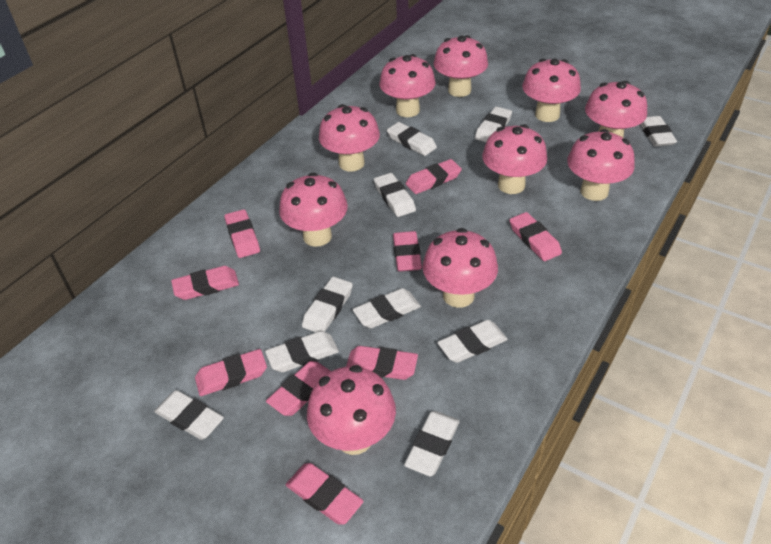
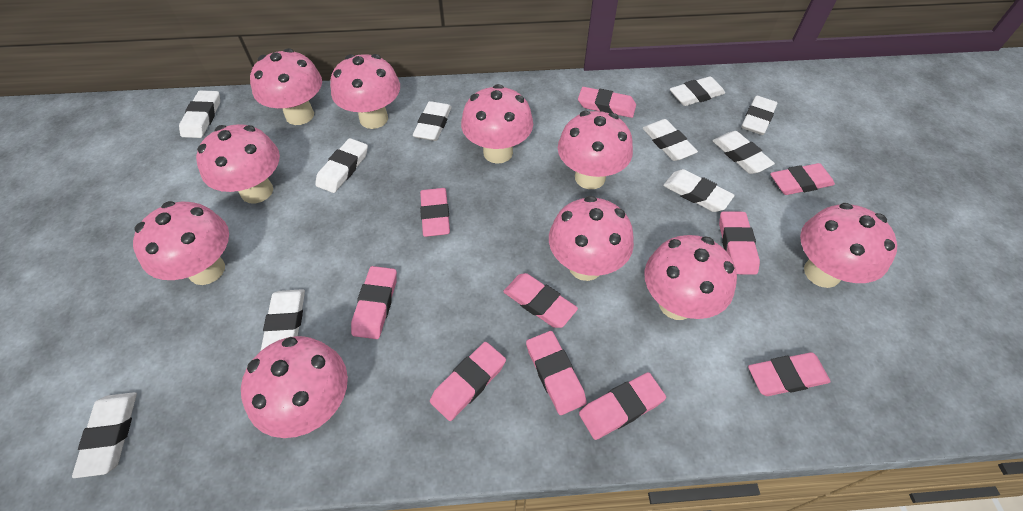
pink eraser: 9 -> 10

